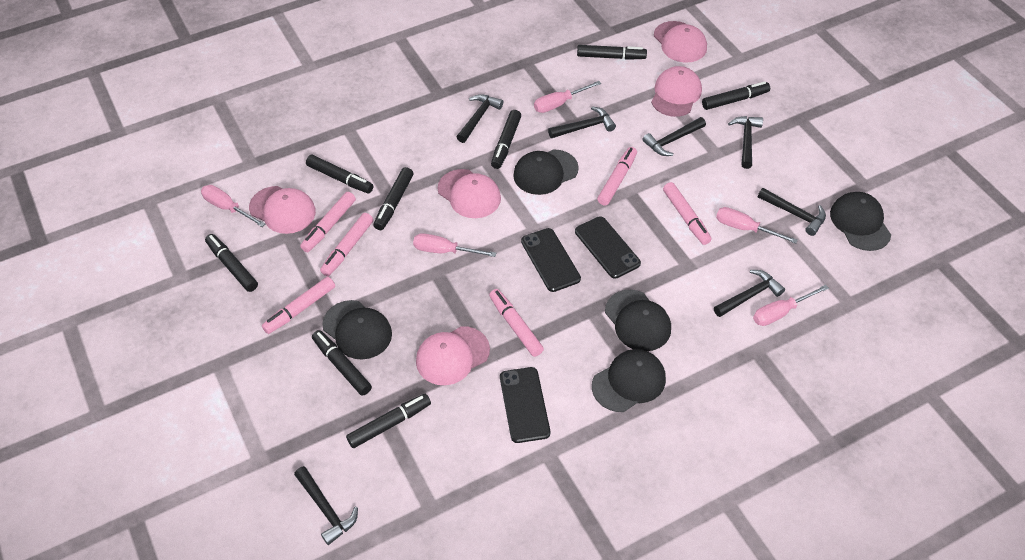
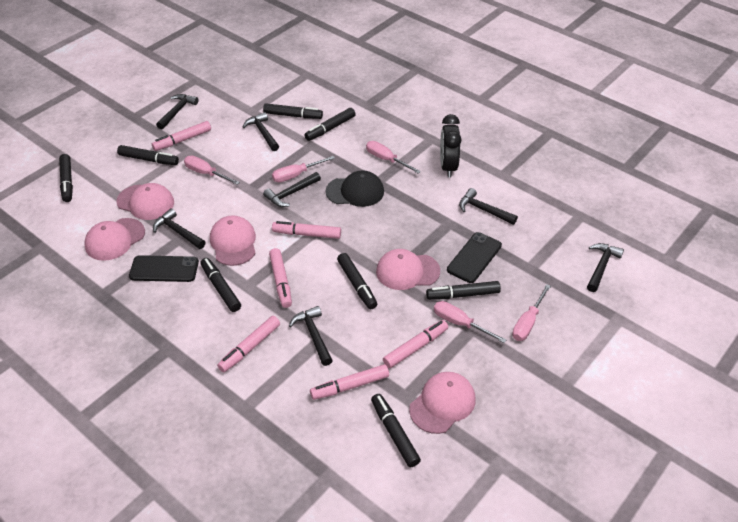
black cap: 5 -> 1
black clock: 0 -> 1
black phone: 3 -> 2

